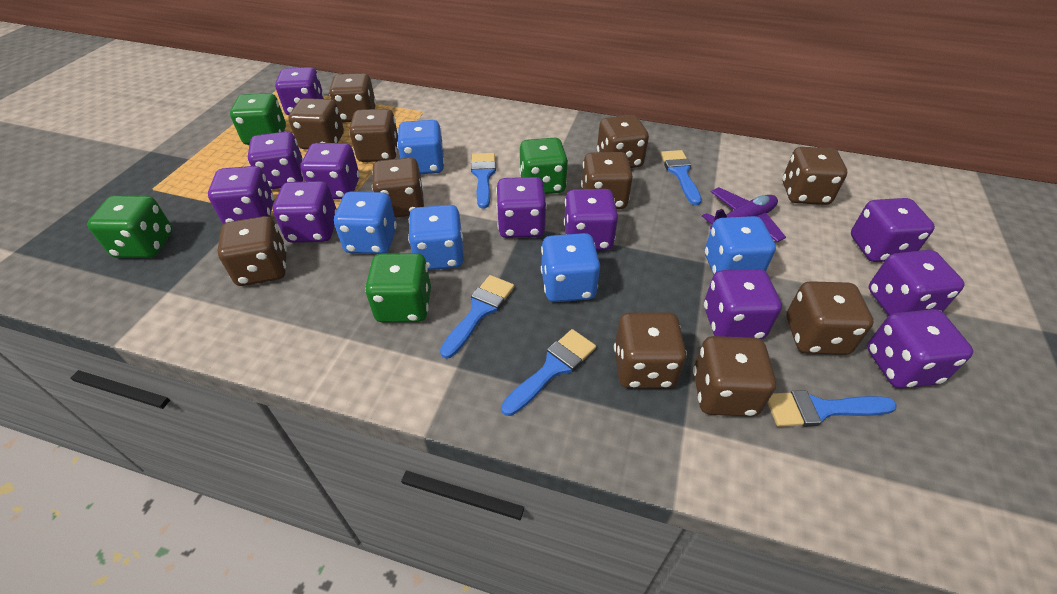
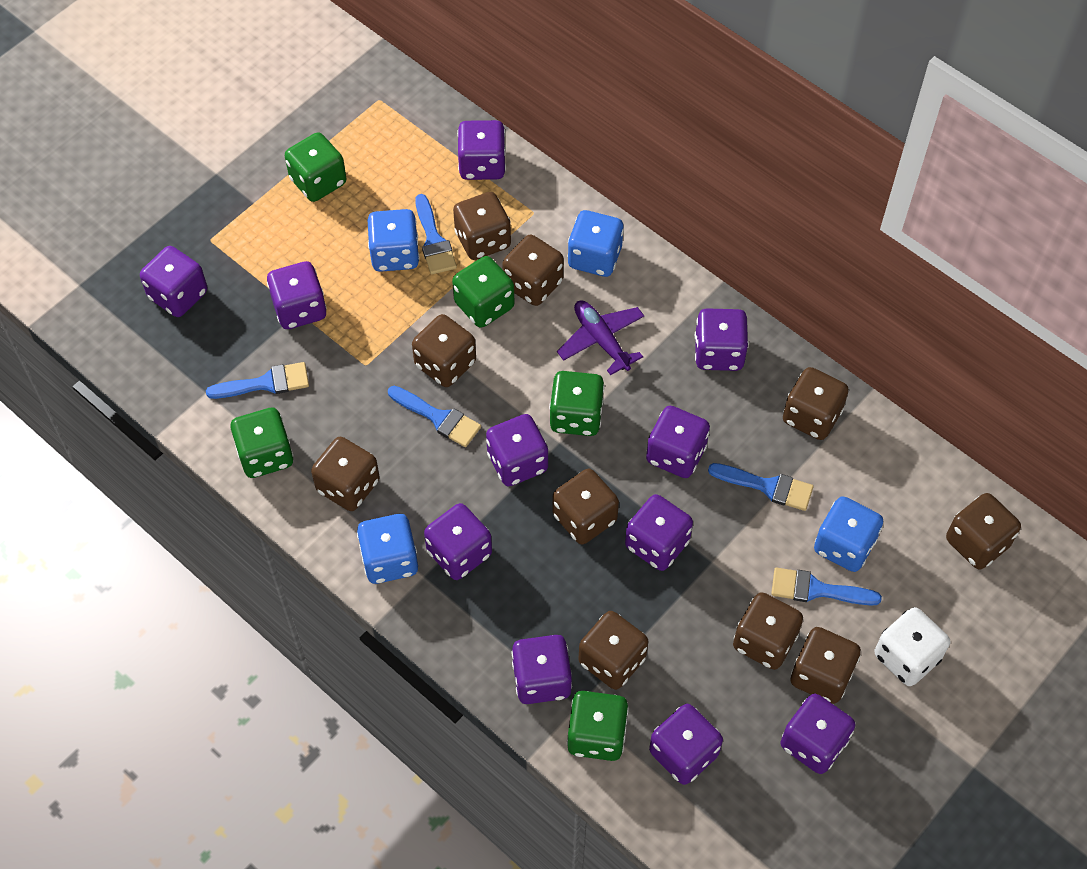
blue dice: 5 -> 4
brown dice: 11 -> 10
green dice: 4 -> 5
white dice: 0 -> 1

